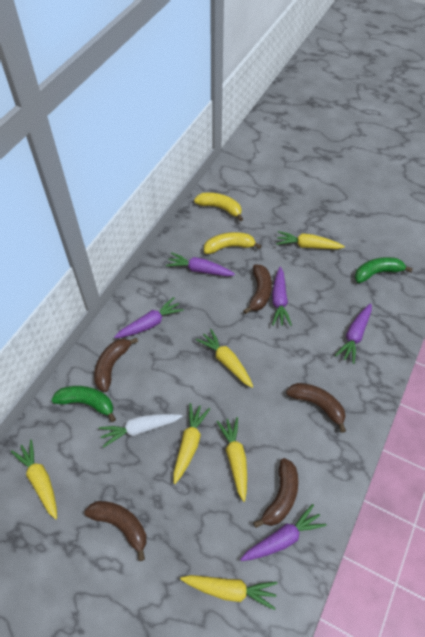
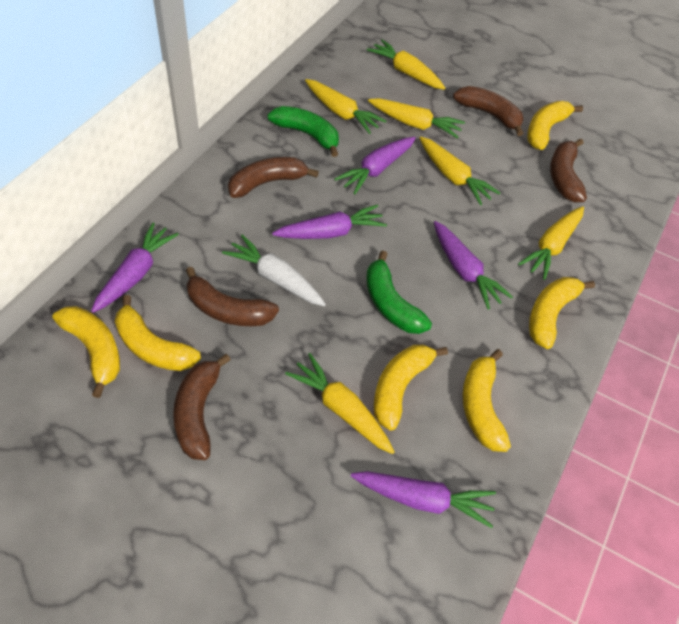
yellow banana: 2 -> 6

